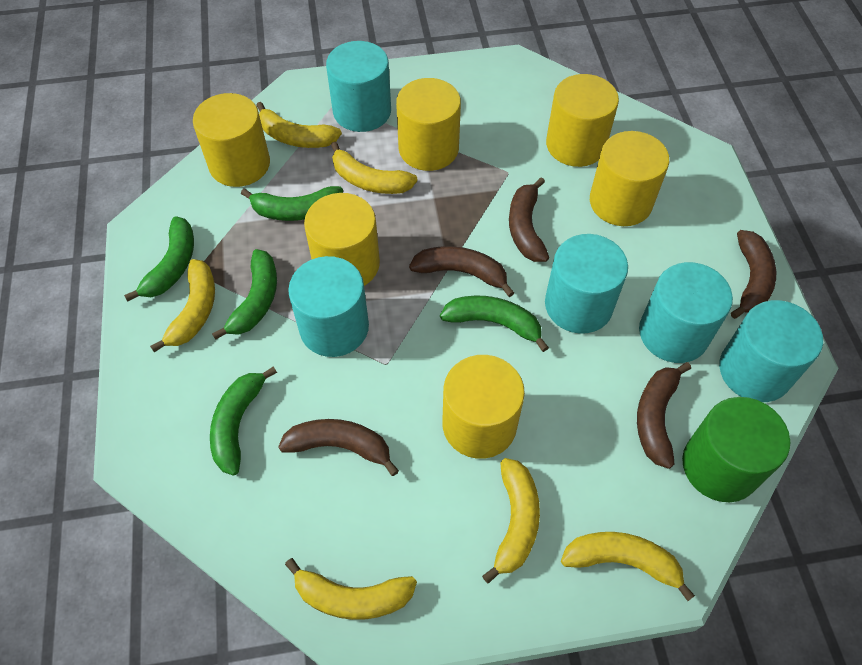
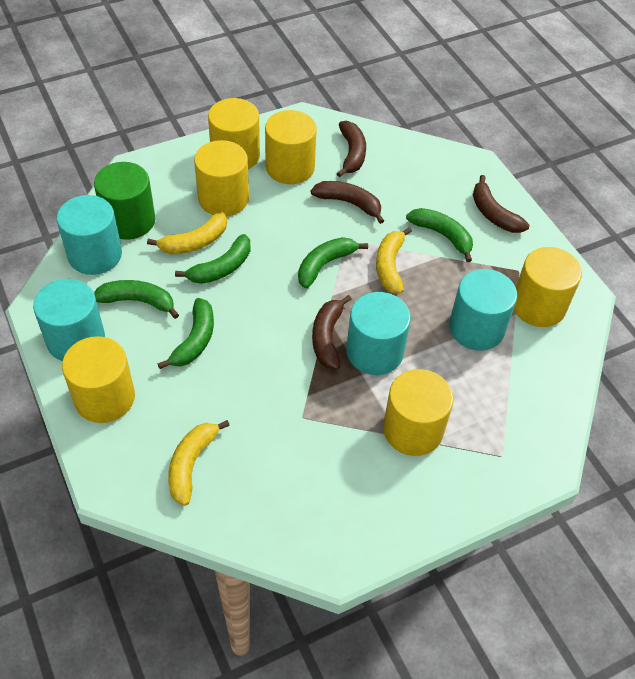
brown banana: 5 -> 4
turquoise cylinder: 5 -> 4
yellow banana: 6 -> 3

